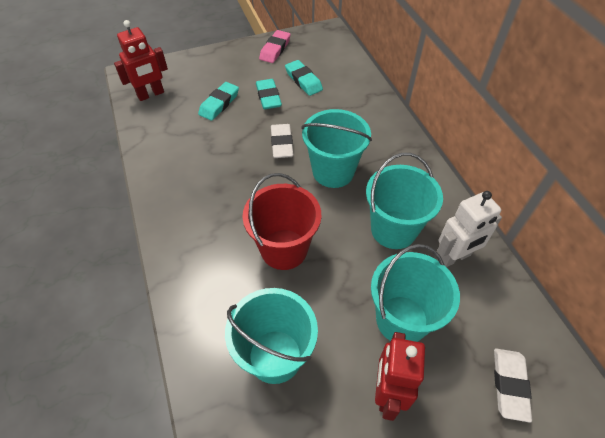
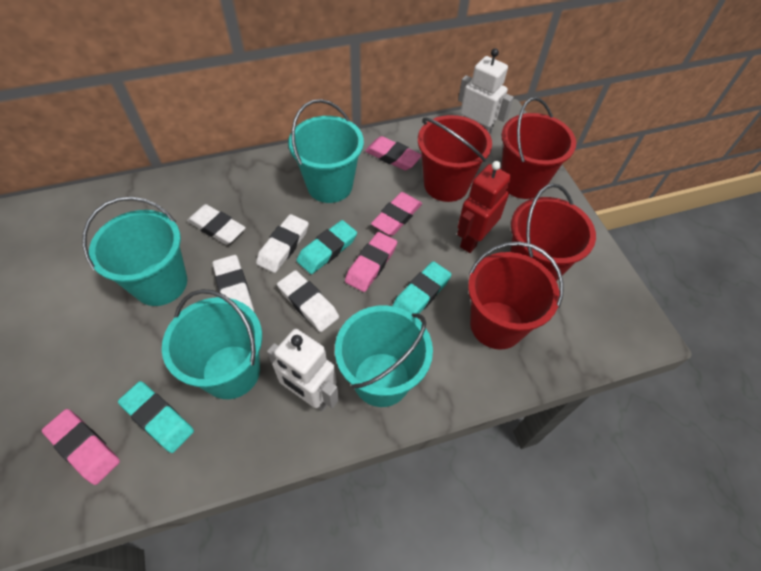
pink eraser: 1 -> 4
red bucket: 1 -> 4
red robot: 2 -> 1
white eraser: 2 -> 4
white robot: 1 -> 2

